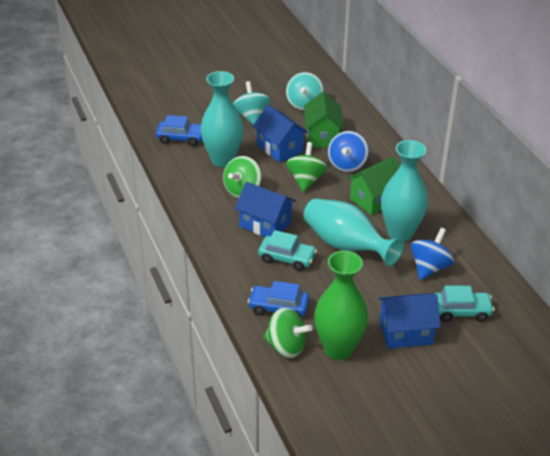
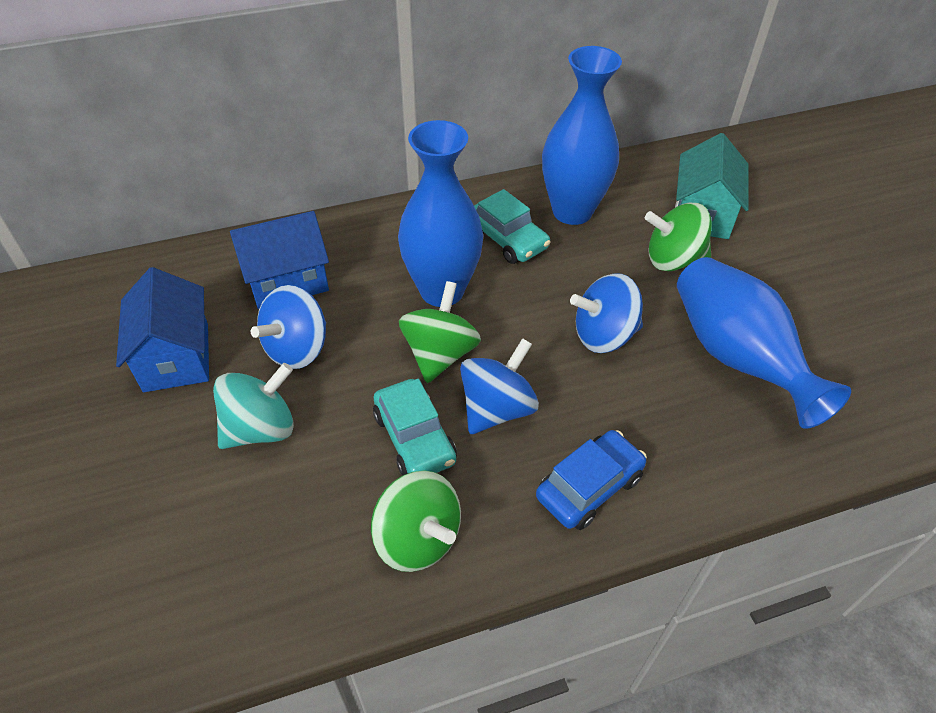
blue car: 2 -> 1
blue house: 3 -> 2
blue spinning top: 2 -> 3
blue vase: 0 -> 3
green house: 2 -> 0
green vase: 1 -> 0
turquoise house: 0 -> 1
turquoise spinning top: 2 -> 1
turquoise vase: 3 -> 0

